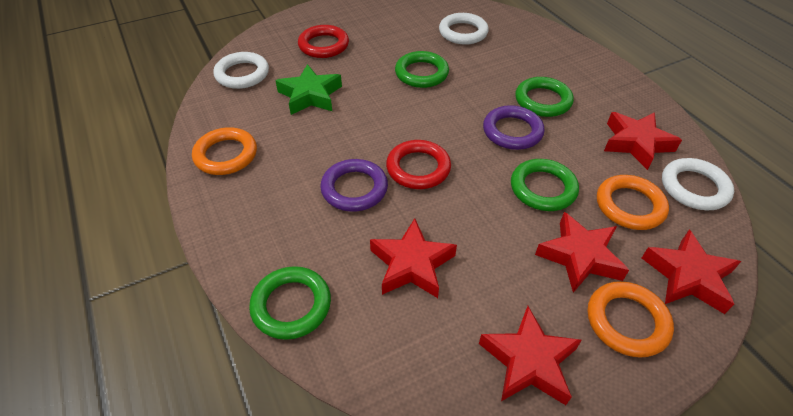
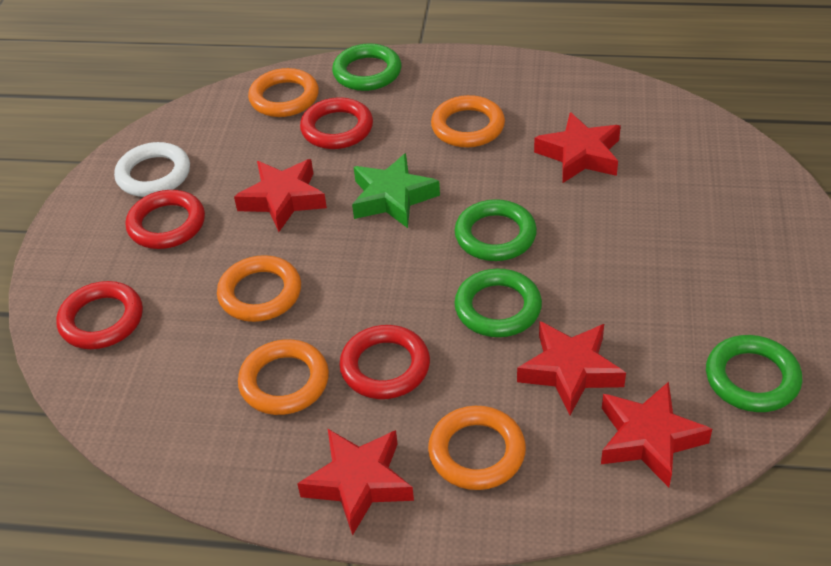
orange ring: 3 -> 5
purple ring: 2 -> 0
red ring: 2 -> 4
white ring: 3 -> 1

